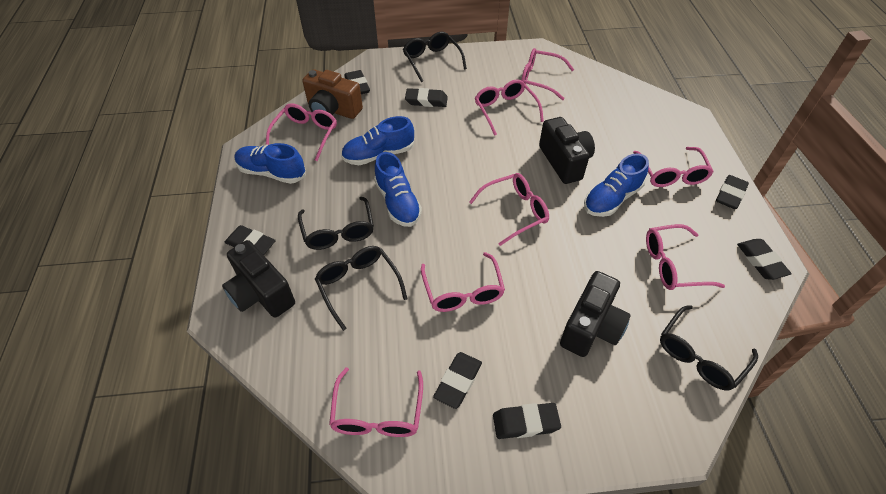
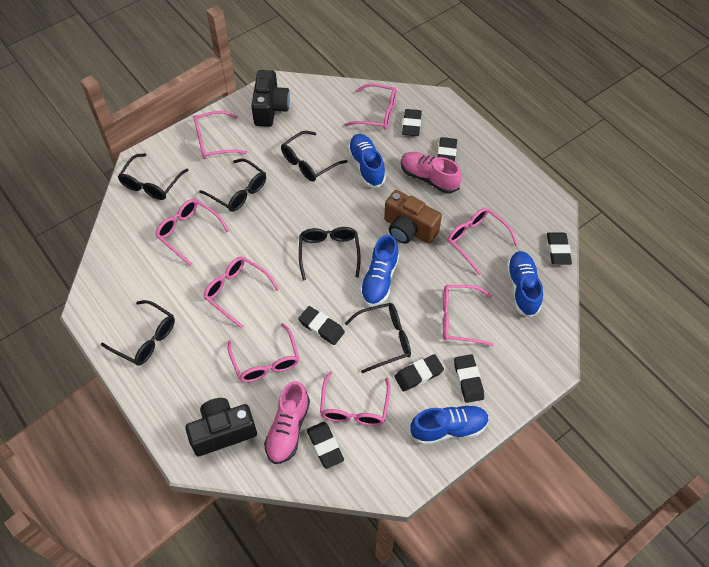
black camera: 3 -> 2
black glasses: 4 -> 6
pink shoe: 0 -> 2

